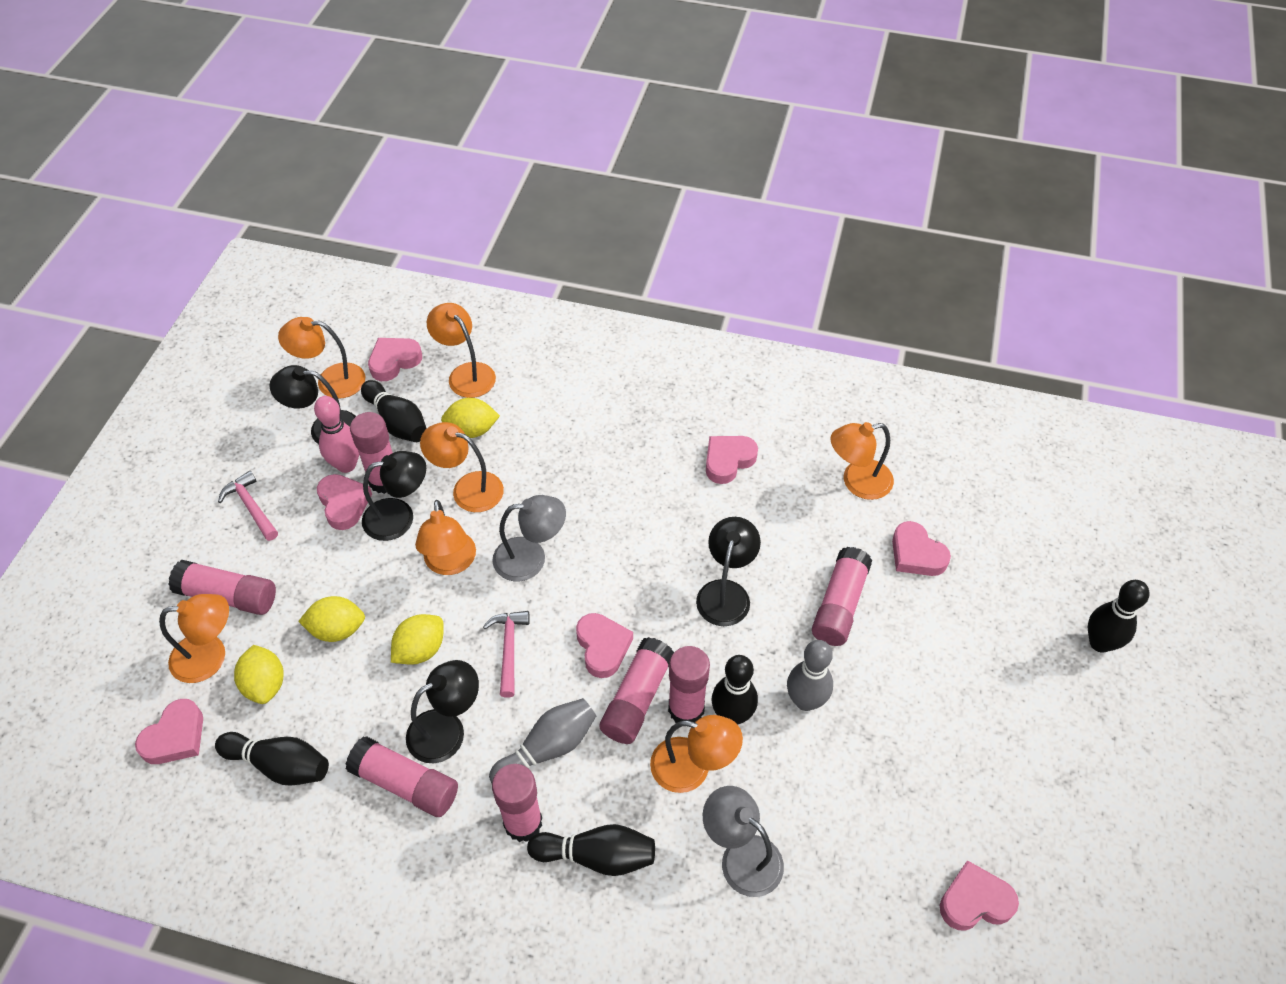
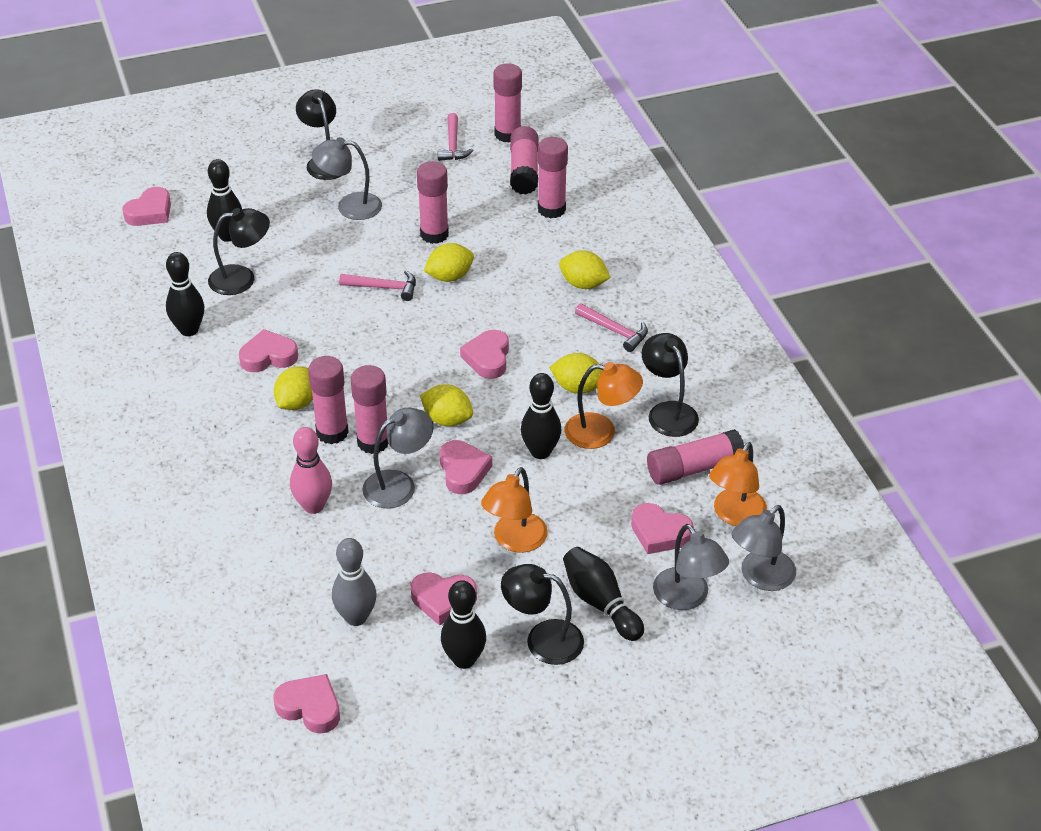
grey bowling pin: 2 -> 1
grey lamp: 2 -> 4
orange lamp: 7 -> 3
pink hammer: 2 -> 3
yellow lemon: 4 -> 5

